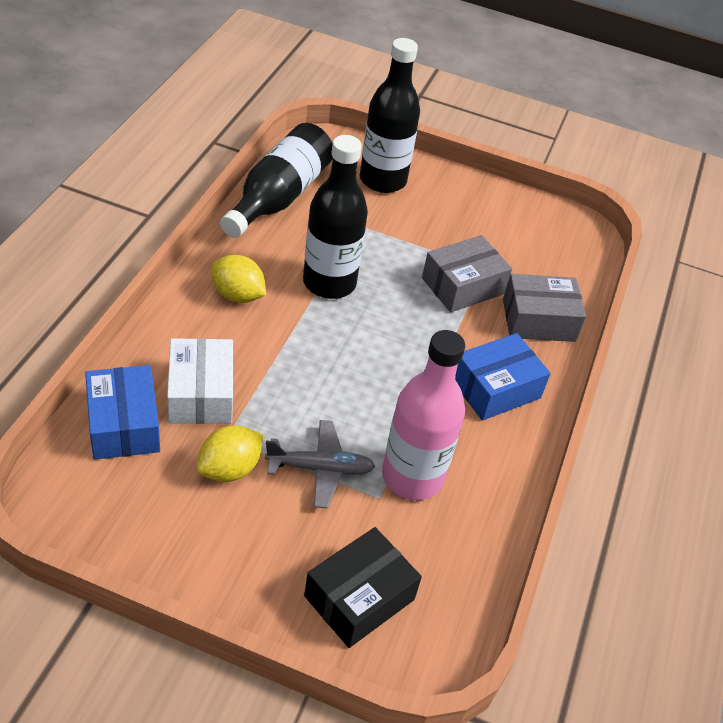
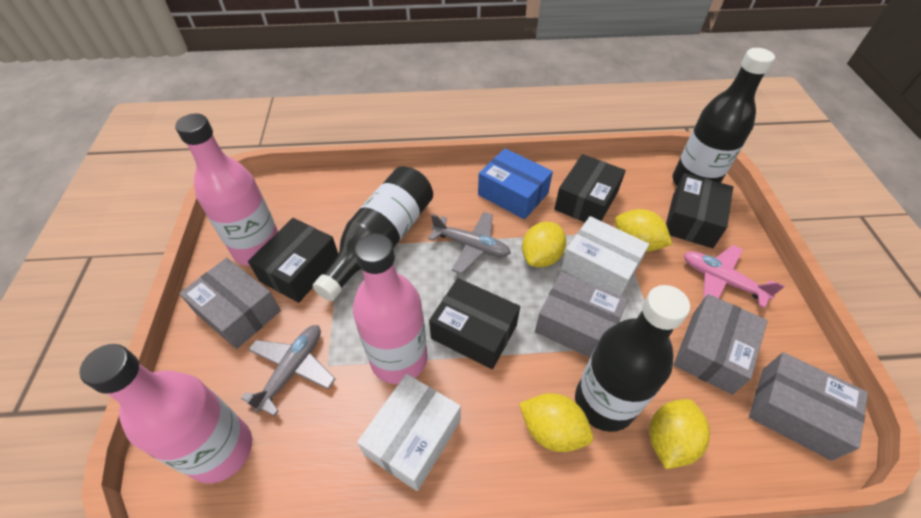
black box: 1 -> 4
blue box: 2 -> 1
grey box: 2 -> 4
grey plane: 1 -> 2
pink bottle: 1 -> 3
pink plane: 0 -> 1
white box: 1 -> 2
yellow lemon: 2 -> 4

